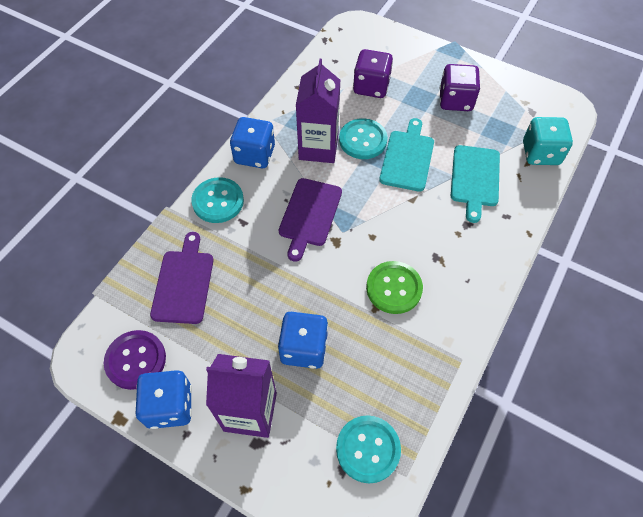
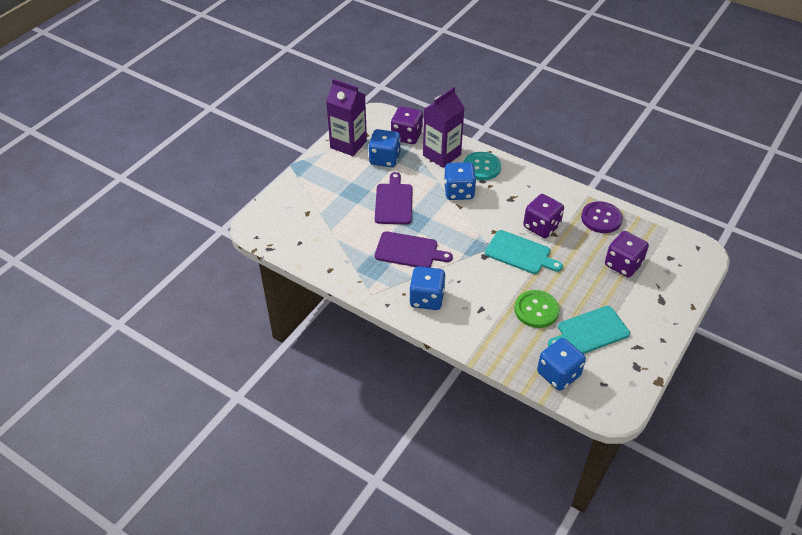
blue dice: 3 -> 4
purple dice: 2 -> 3
turquoise button: 3 -> 1
turquoise dice: 1 -> 0

